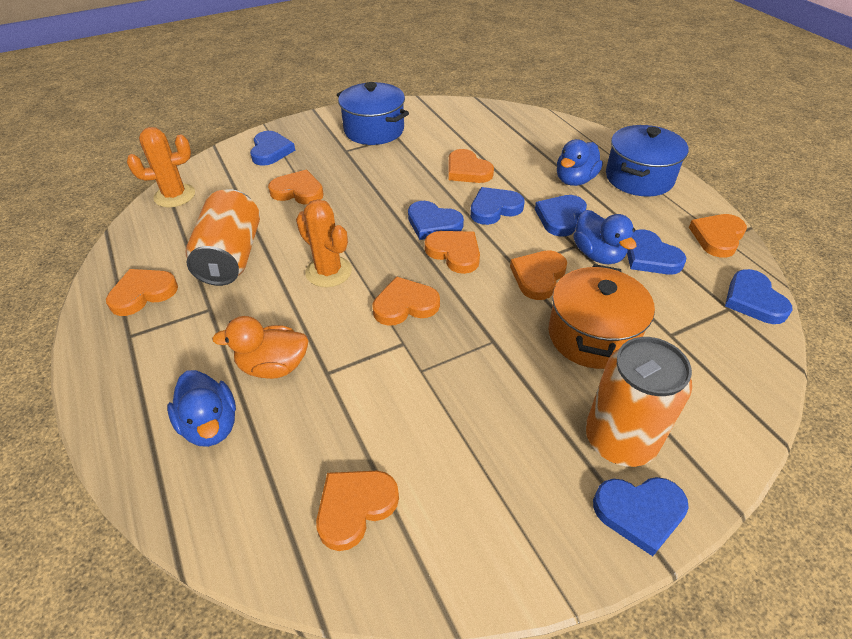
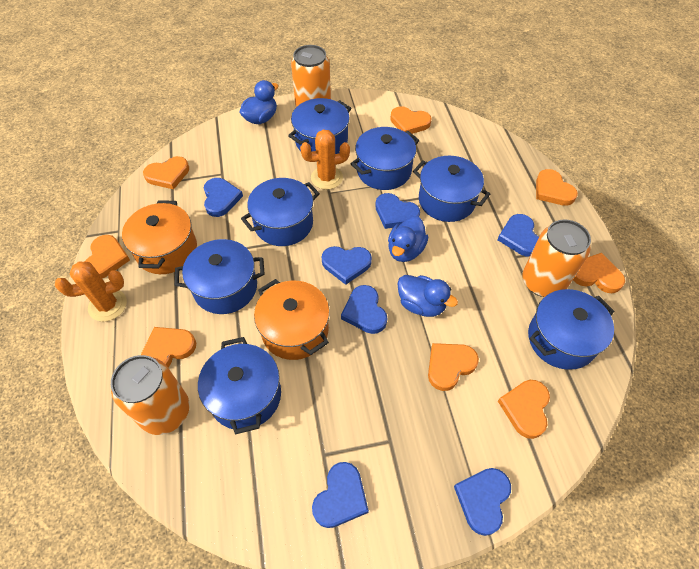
blue pot: 2 -> 7
orange can: 2 -> 3
orange duck: 1 -> 0
orange pot: 1 -> 2

